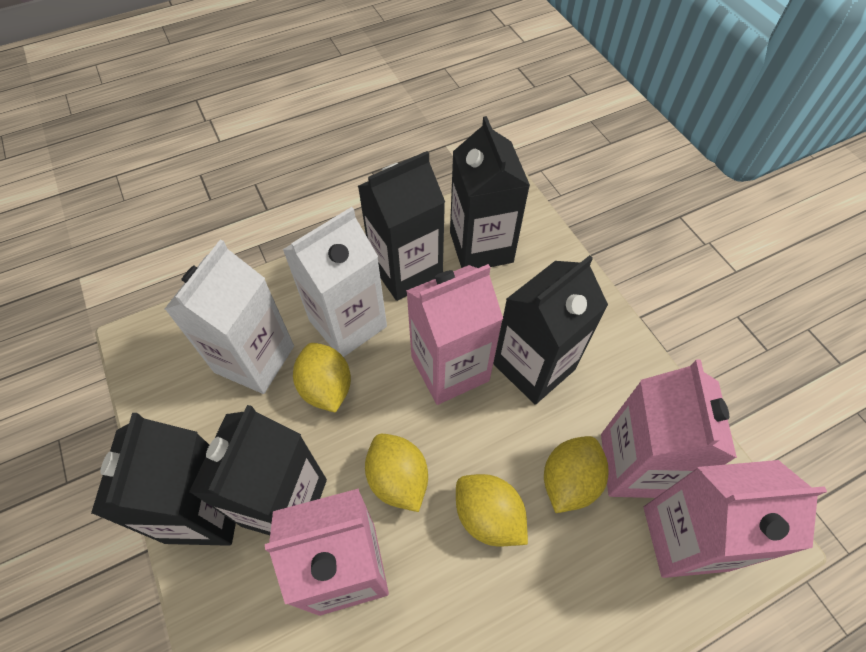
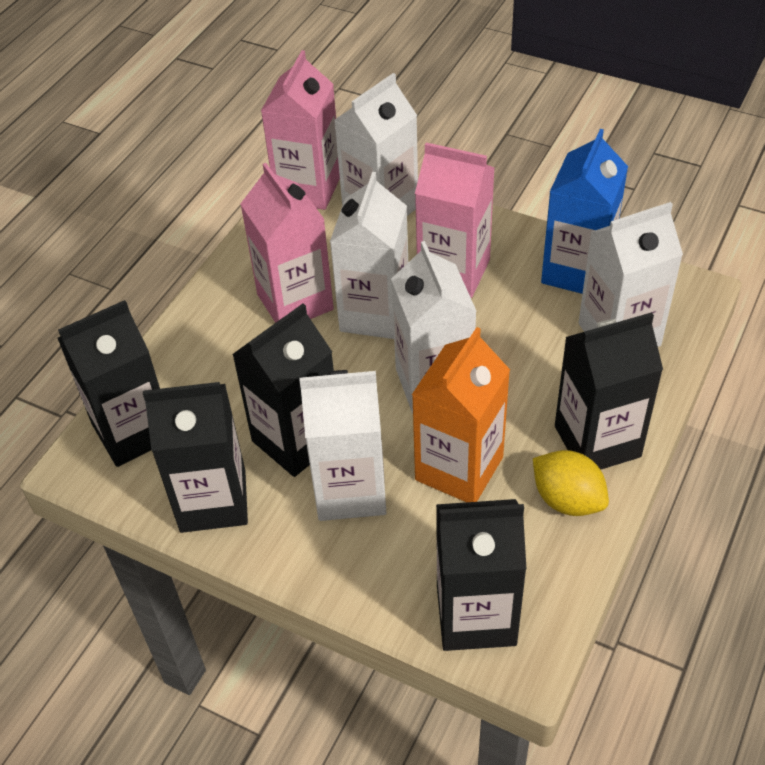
blue carton: 0 -> 1
orange carton: 0 -> 1
pink carton: 4 -> 3
white carton: 2 -> 5
yellow lemon: 4 -> 1

